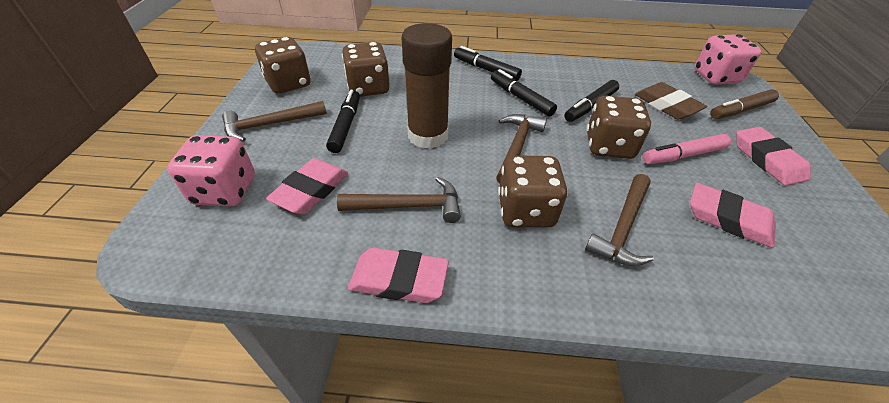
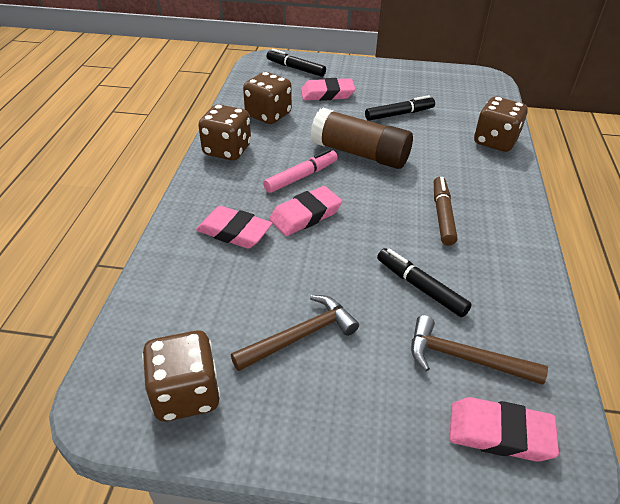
black marker: 4 -> 3
brown eraser: 1 -> 0
brown hammer: 4 -> 2
pink dice: 2 -> 0

